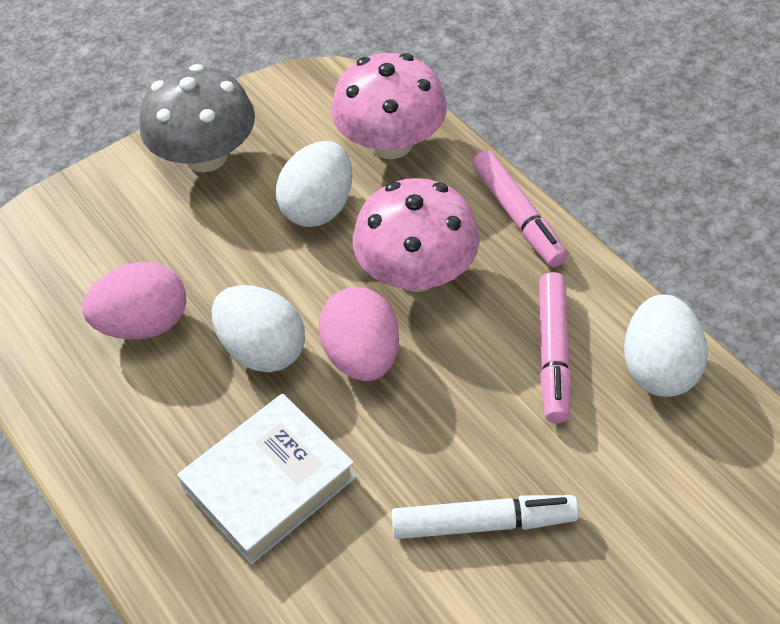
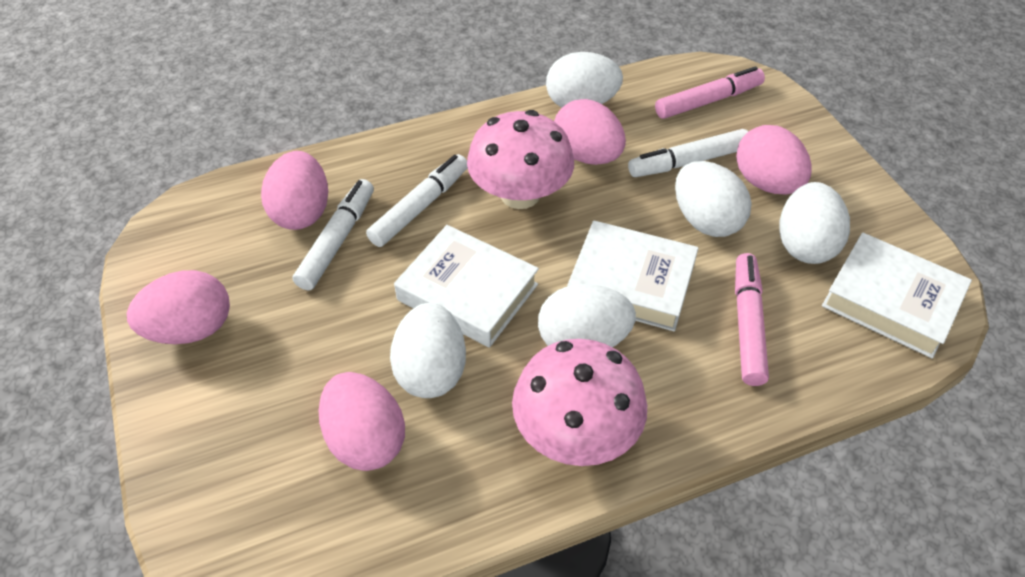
grey mushroom: 1 -> 0
pink egg: 2 -> 5
white book: 1 -> 3
white egg: 3 -> 5
white marker: 1 -> 3

